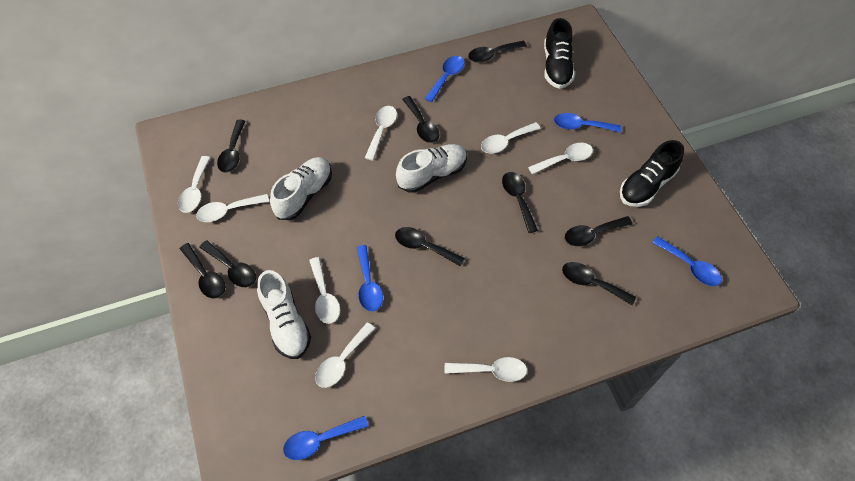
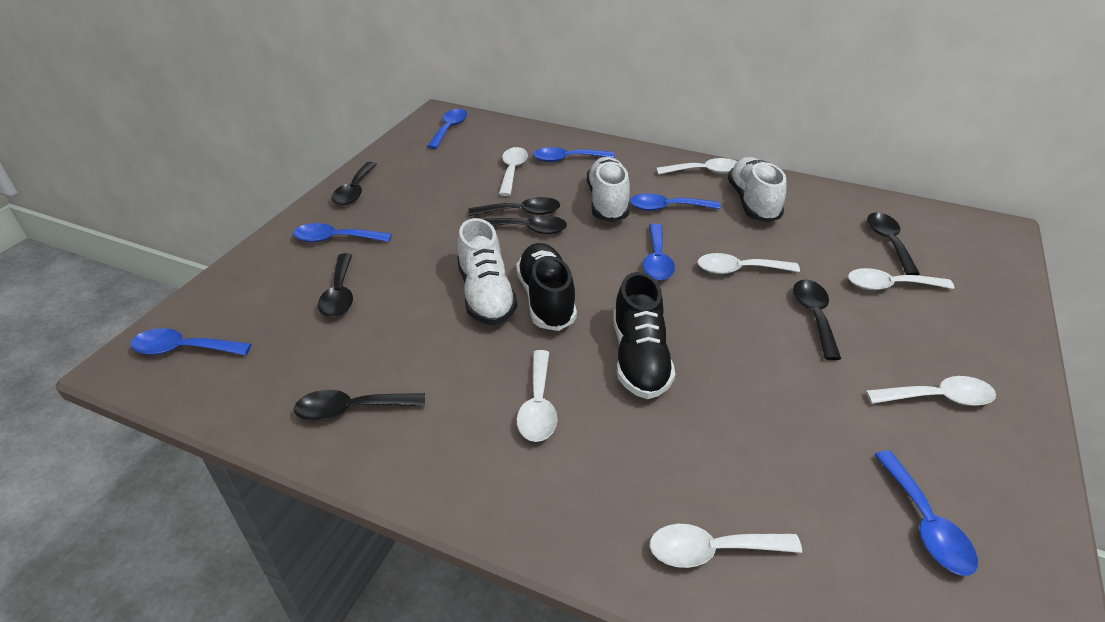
black spoon: 9 -> 7
blue spoon: 5 -> 7
white spoon: 8 -> 7

